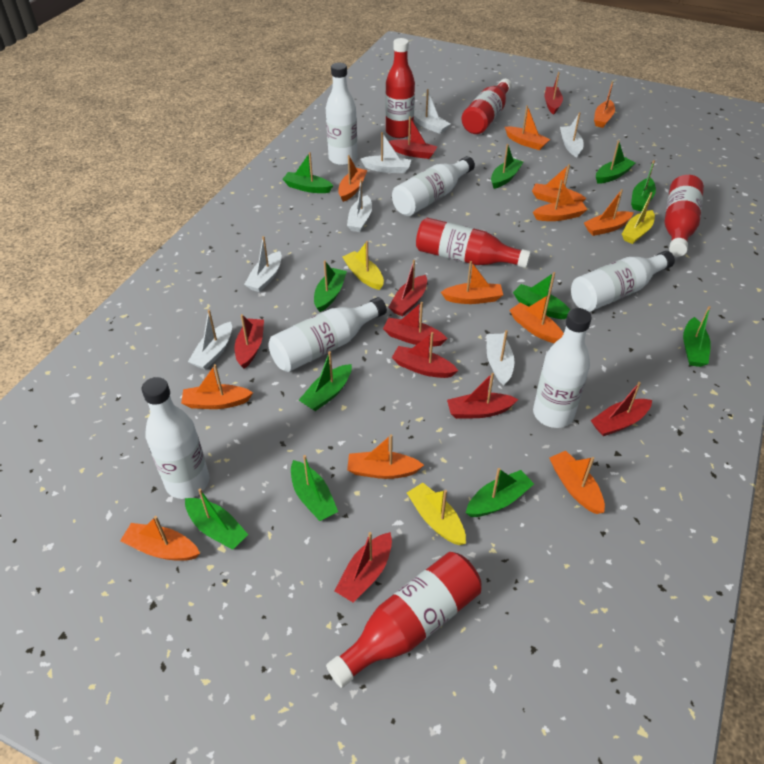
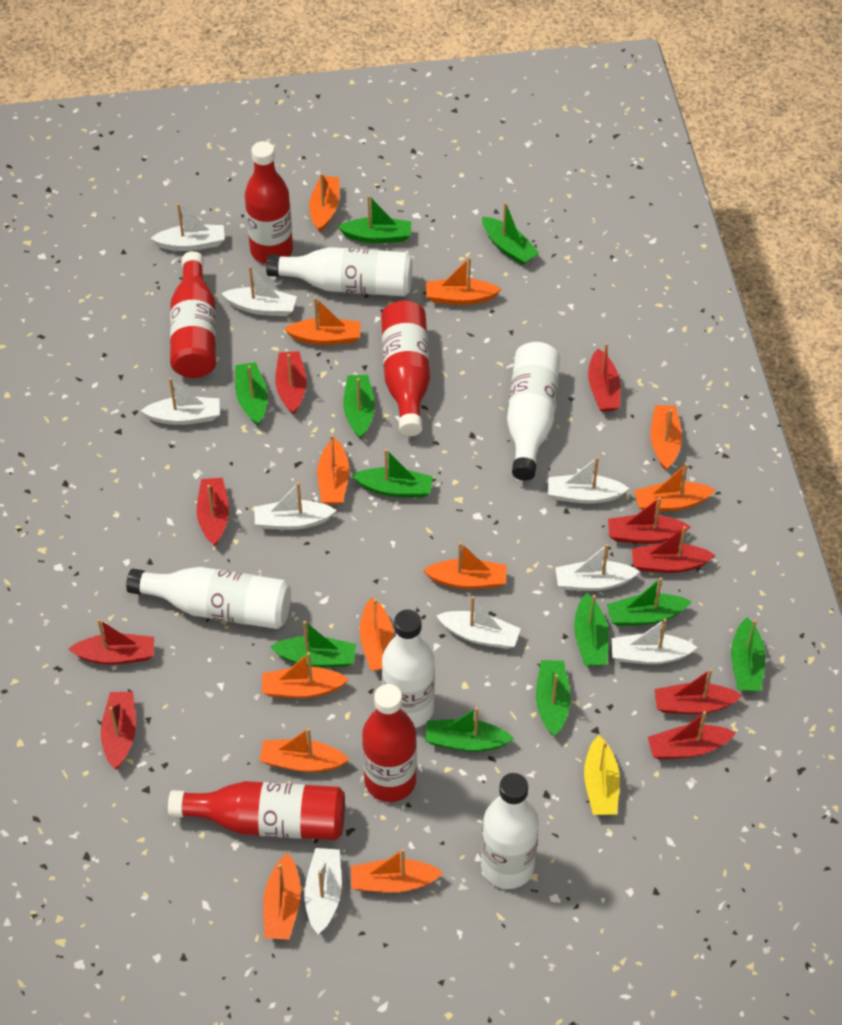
white boat: 7 -> 9
white bottle: 6 -> 5
yellow boat: 3 -> 1

